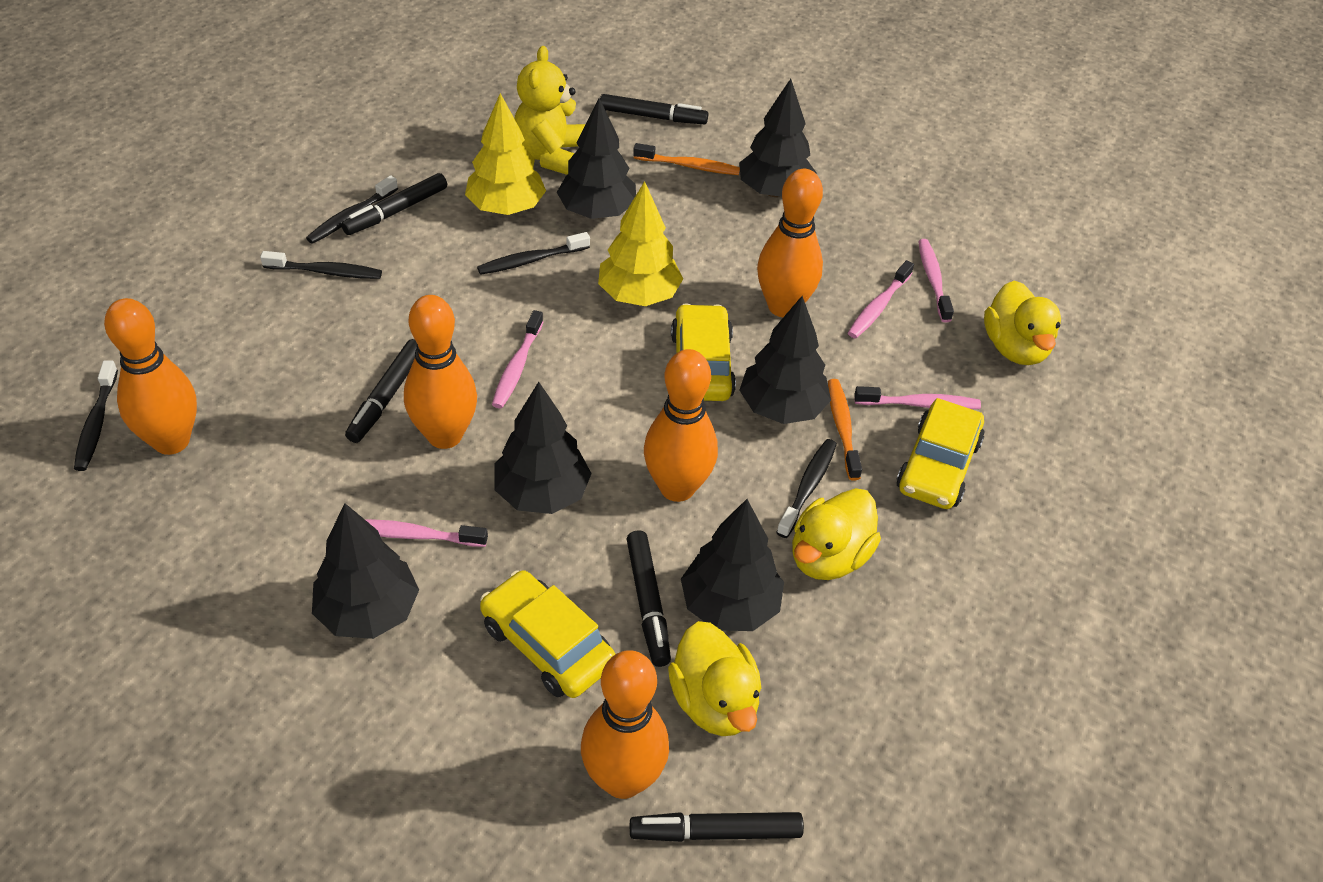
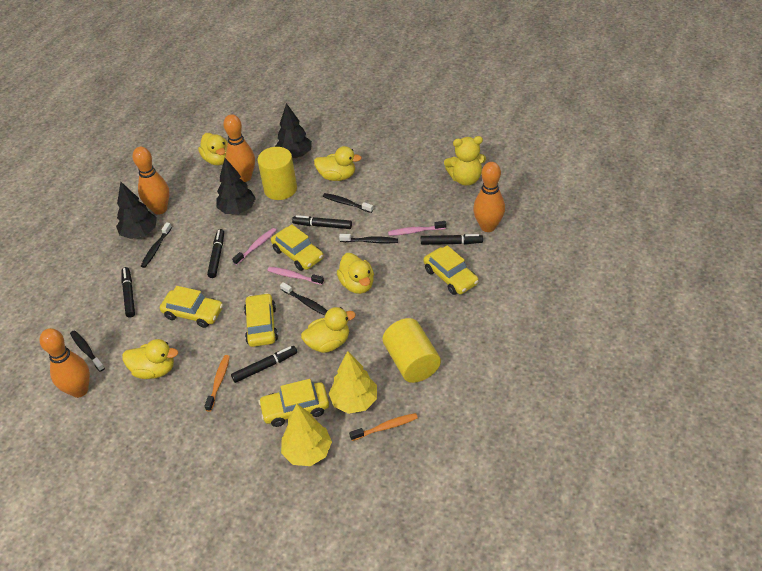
black tree: 6 -> 3
orange bowling pin: 5 -> 4
pink toothbrush: 5 -> 3
yellow car: 3 -> 5
yellow cylinder: 0 -> 2
yellow duck: 3 -> 5

